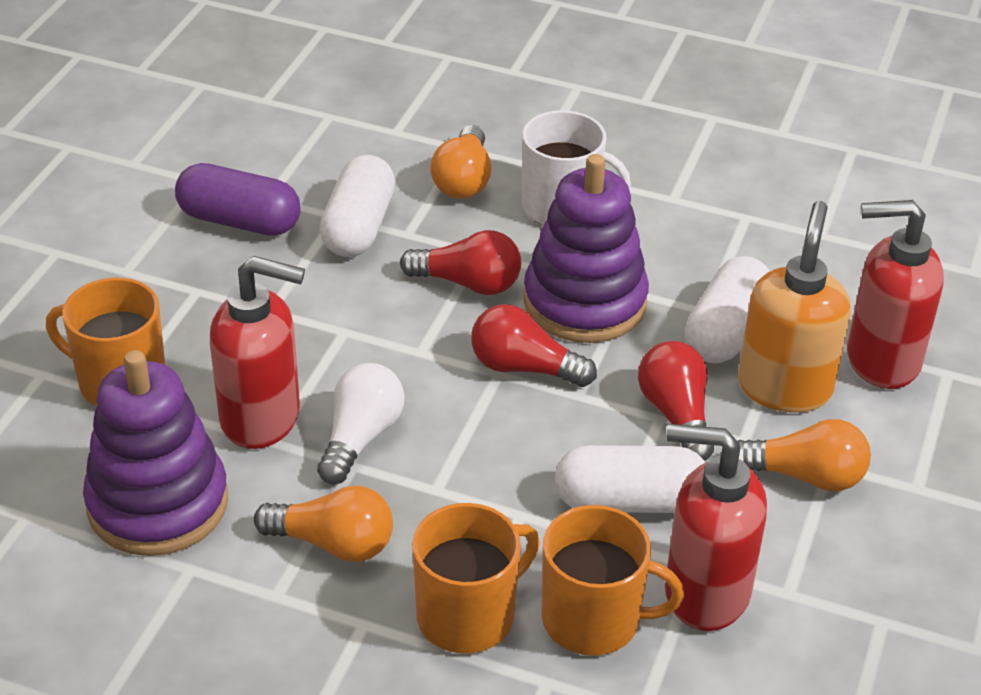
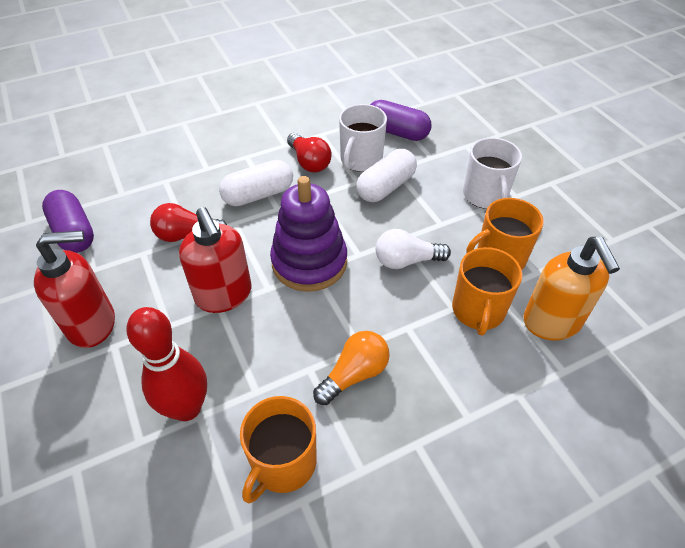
orange light bulb: 3 -> 1
purple capsule: 1 -> 2
purple stacking toy: 2 -> 1
red bowling pin: 0 -> 1
red light bulb: 3 -> 2
red soap dispenser: 3 -> 2
white capsule: 3 -> 2
white mug: 1 -> 2

